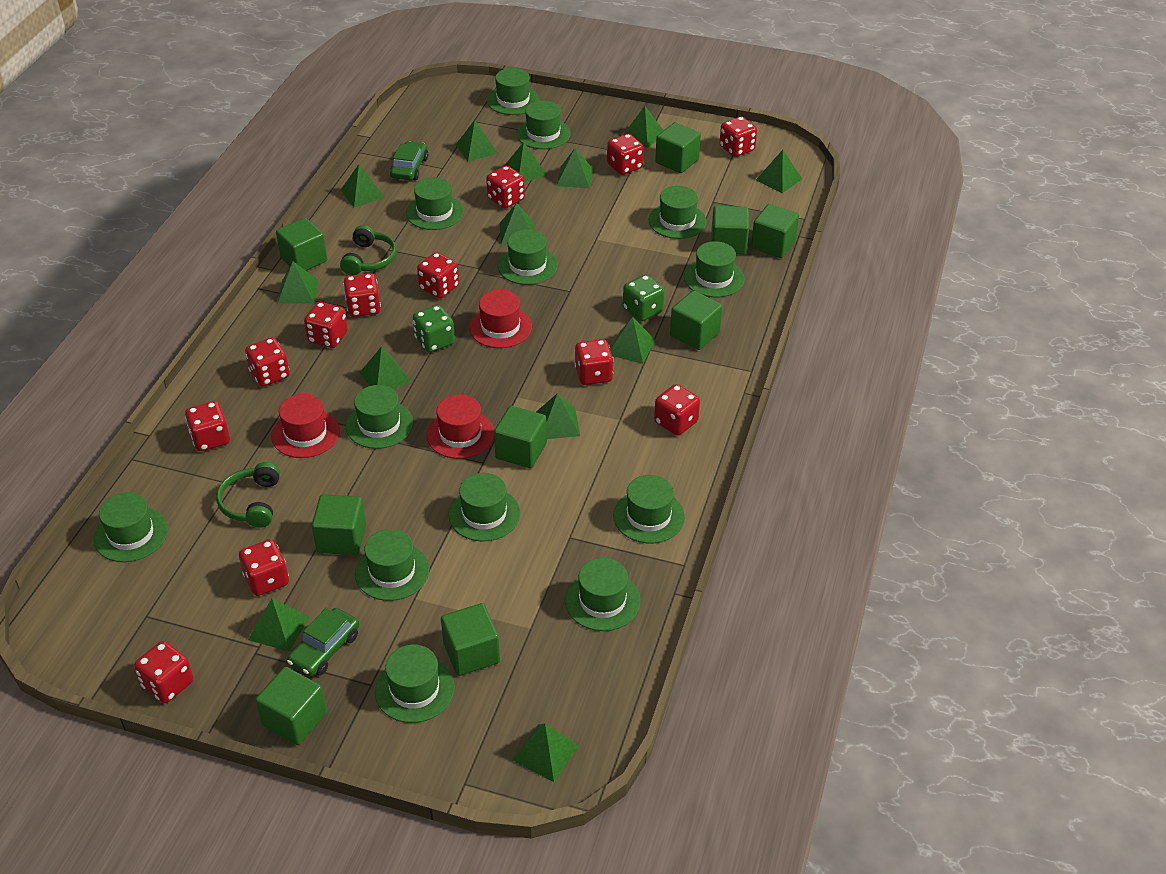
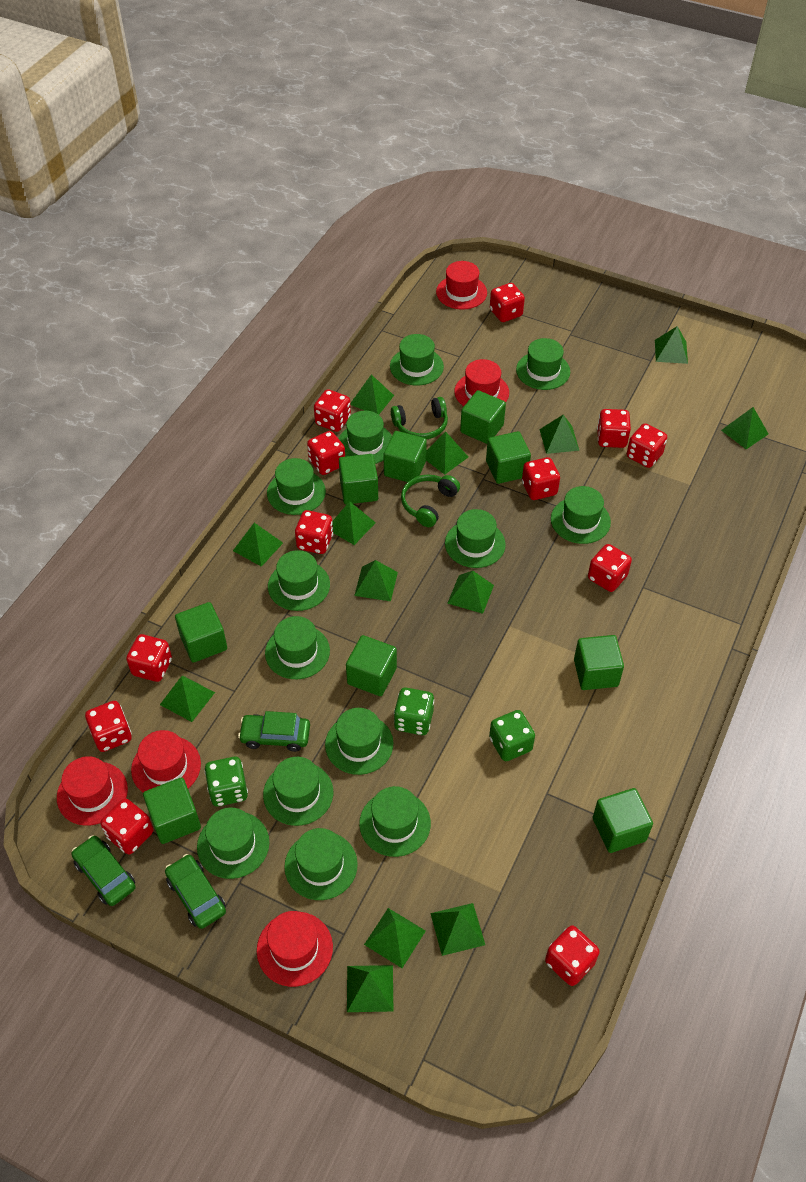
green car: 2 -> 3
green dice: 2 -> 3
red hat: 3 -> 5

